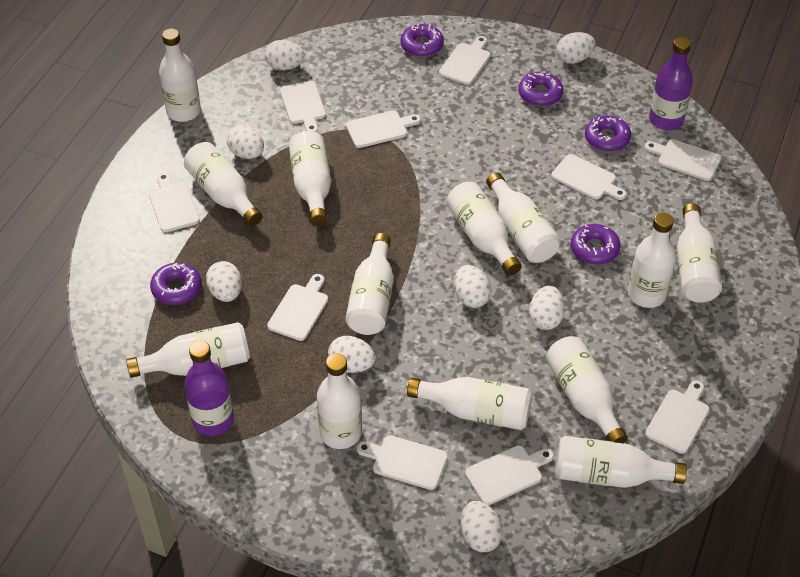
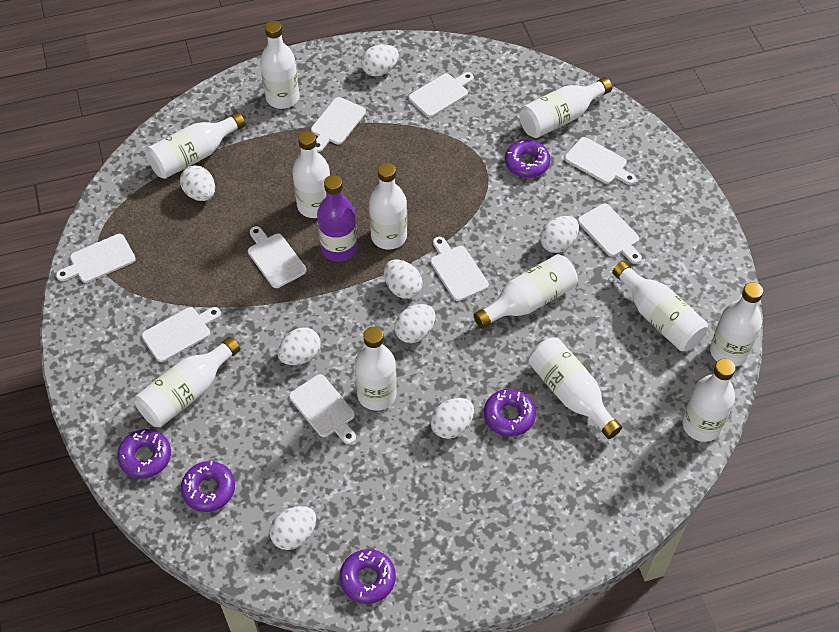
purple bottle: 2 -> 1
white bottle: 13 -> 12
white cutting board: 10 -> 9

